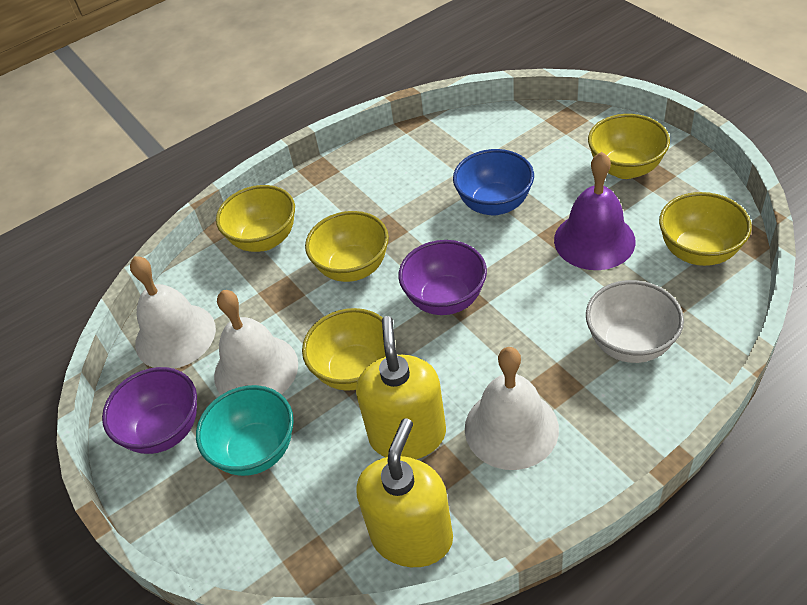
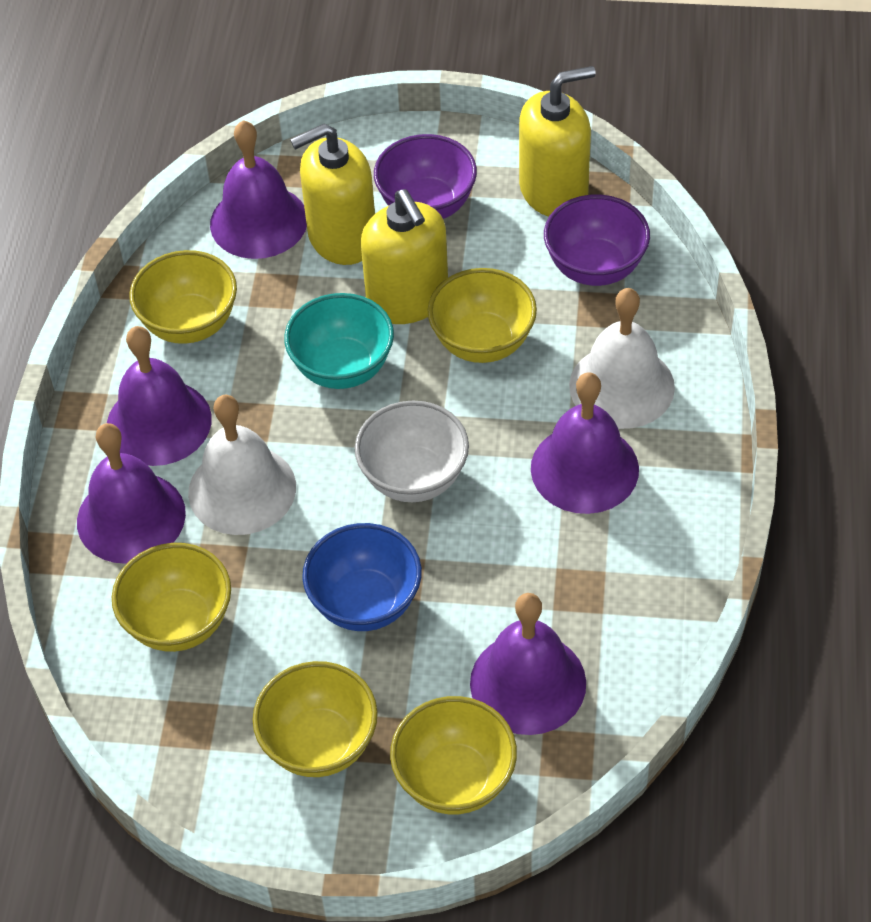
purple bell: 1 -> 5
white bell: 3 -> 2
yellow soap dispenser: 2 -> 3

